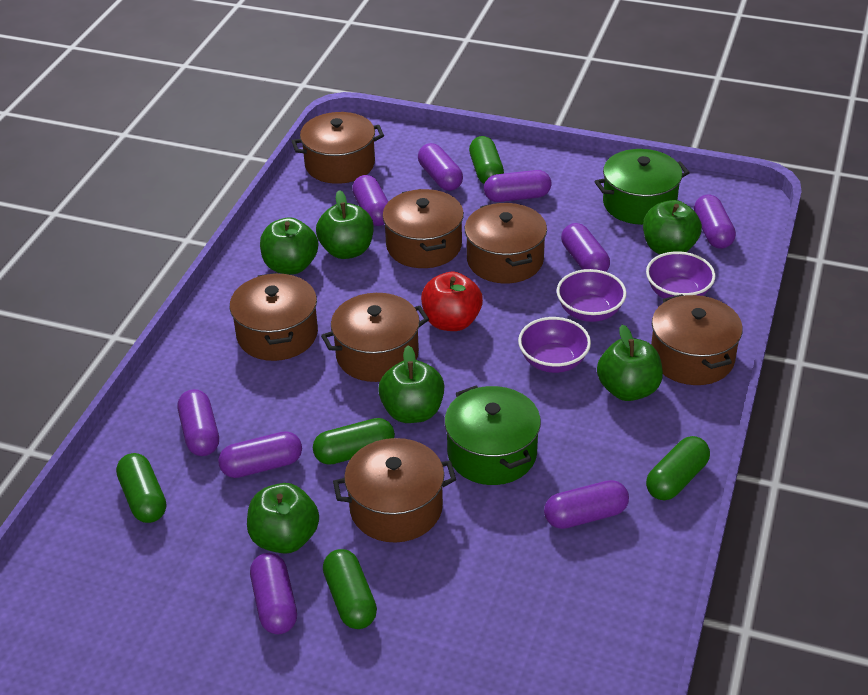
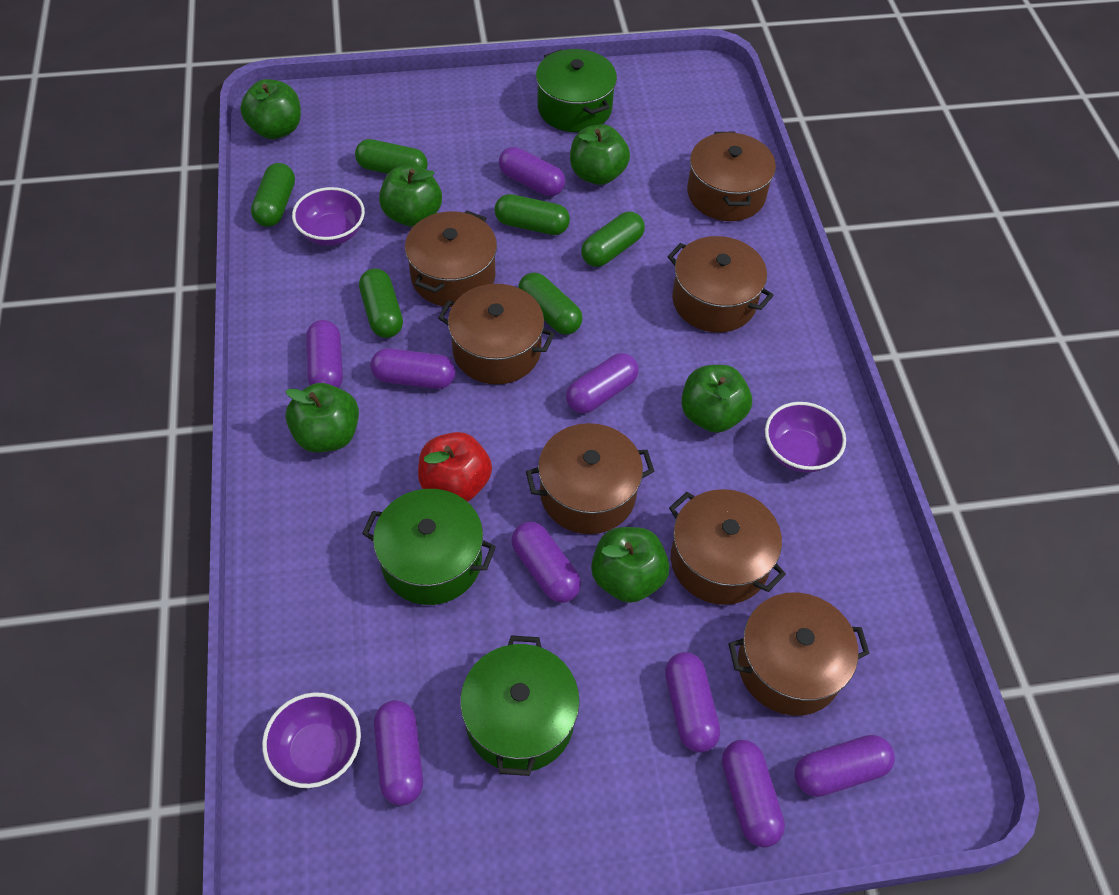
green capsule: 5 -> 6
green pot: 2 -> 3

